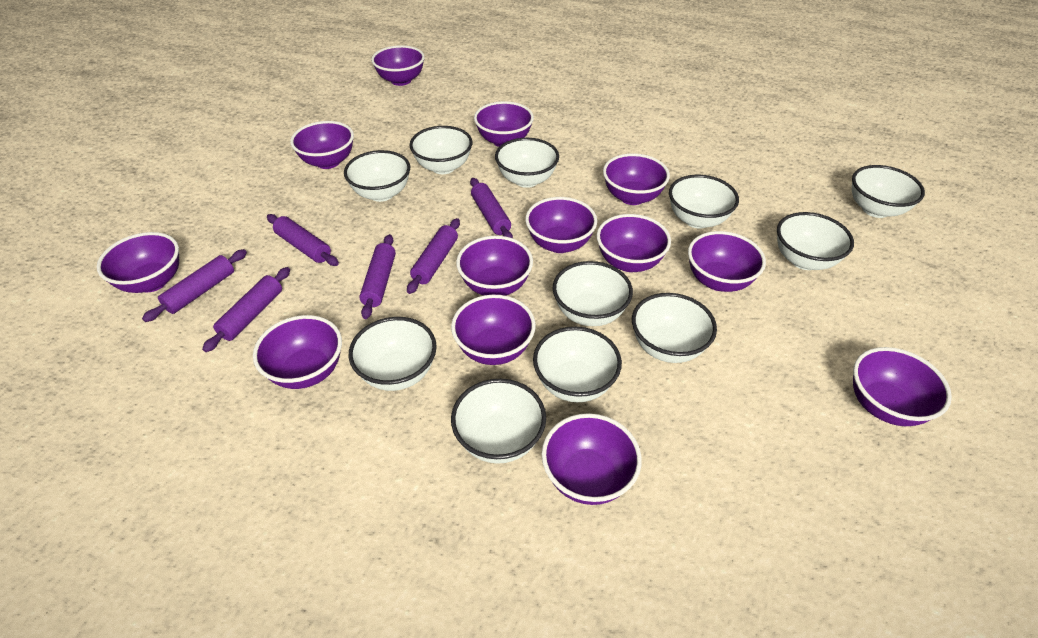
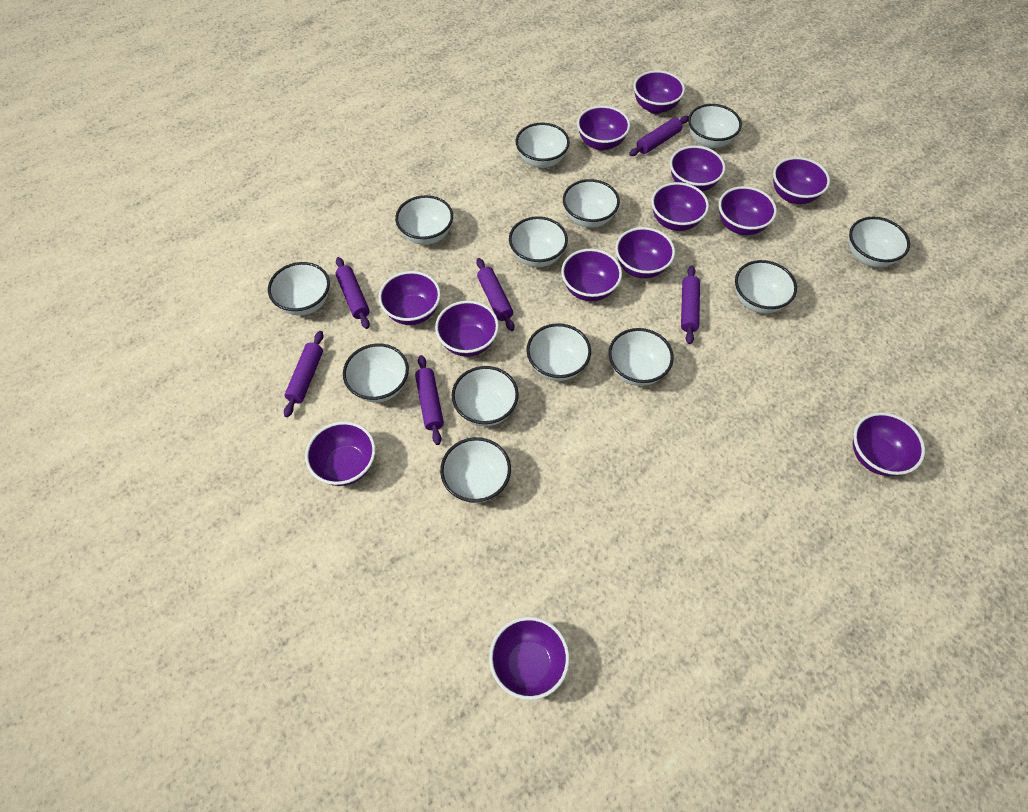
white bowl: 11 -> 13

